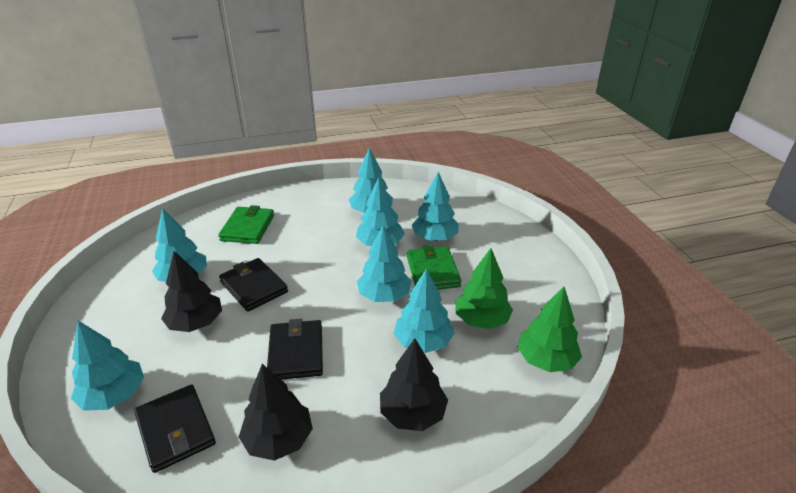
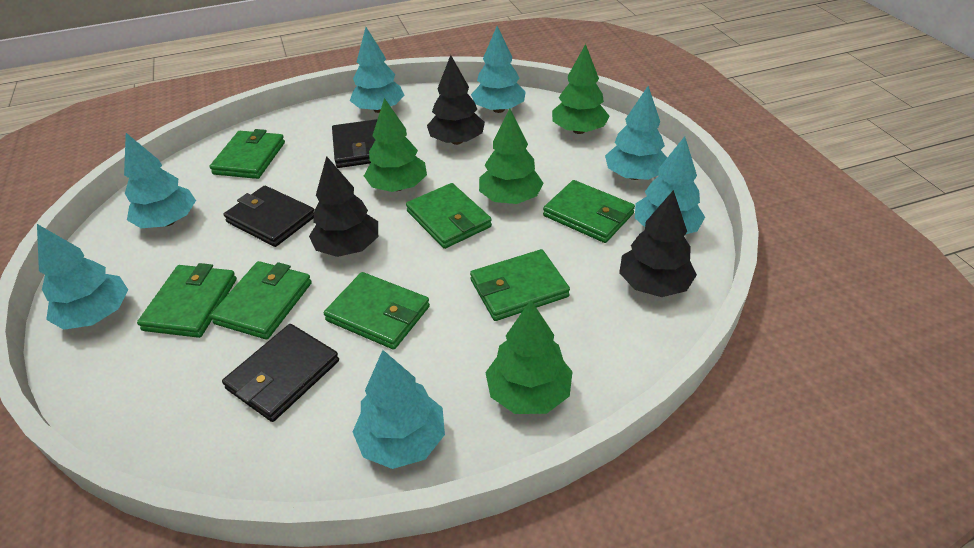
green tree: 2 -> 4
green wallet: 2 -> 7

